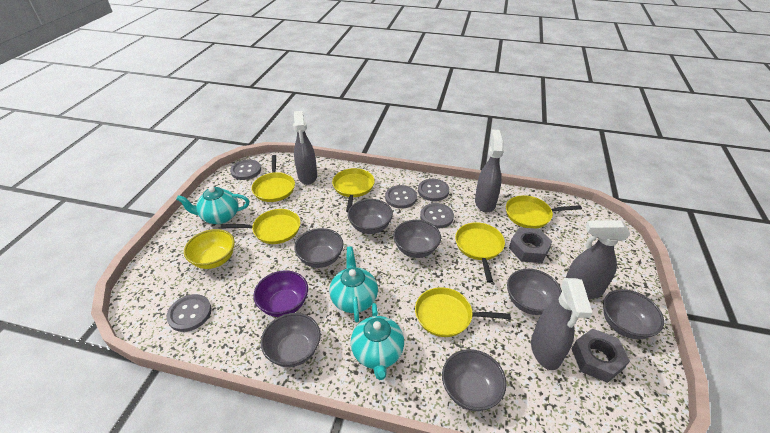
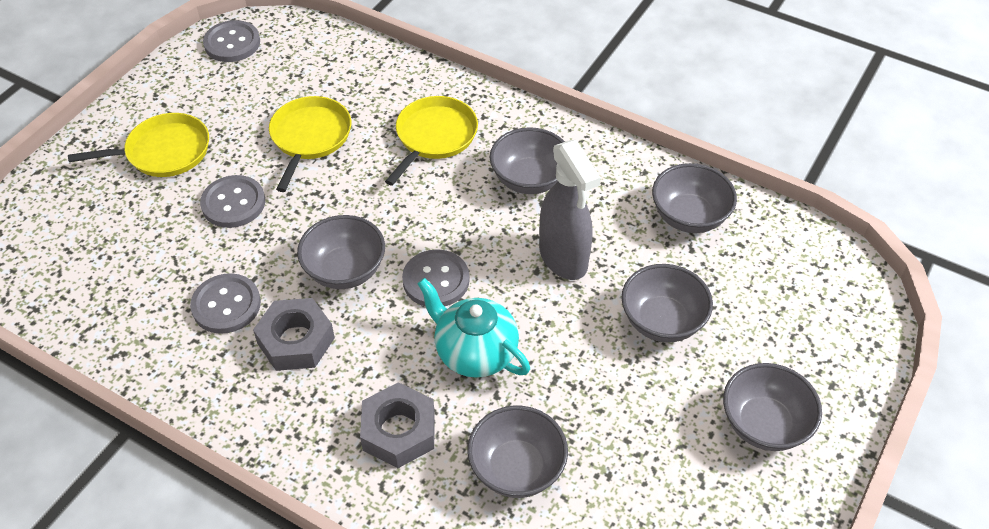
grey bowl: 7 -> 6
grey button: 5 -> 4
grey spray bottle: 4 -> 1
purple bowl: 1 -> 0
turquoise teapot: 3 -> 1
yellow bowl: 1 -> 0
yellow pan: 6 -> 3

